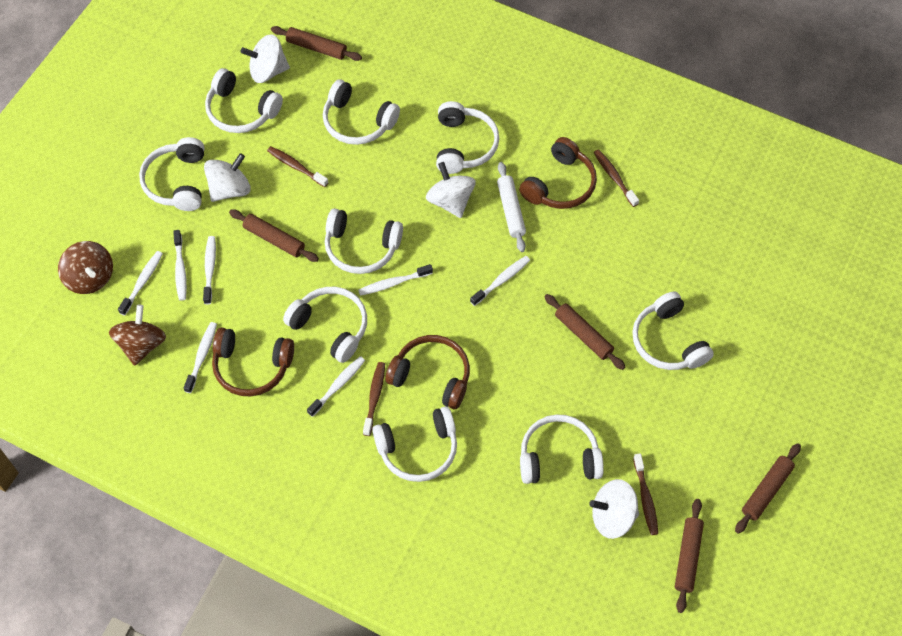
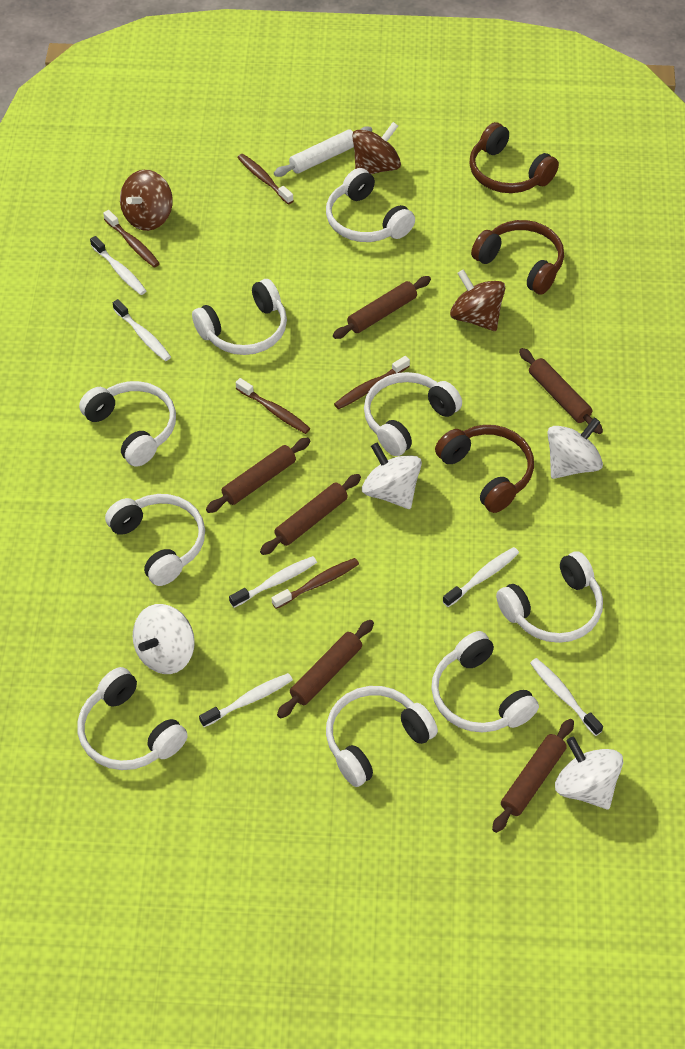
brown rolling pin: 5 -> 6
brown spinning top: 2 -> 3
brown toothbrush: 4 -> 5
white toothbrush: 7 -> 6

